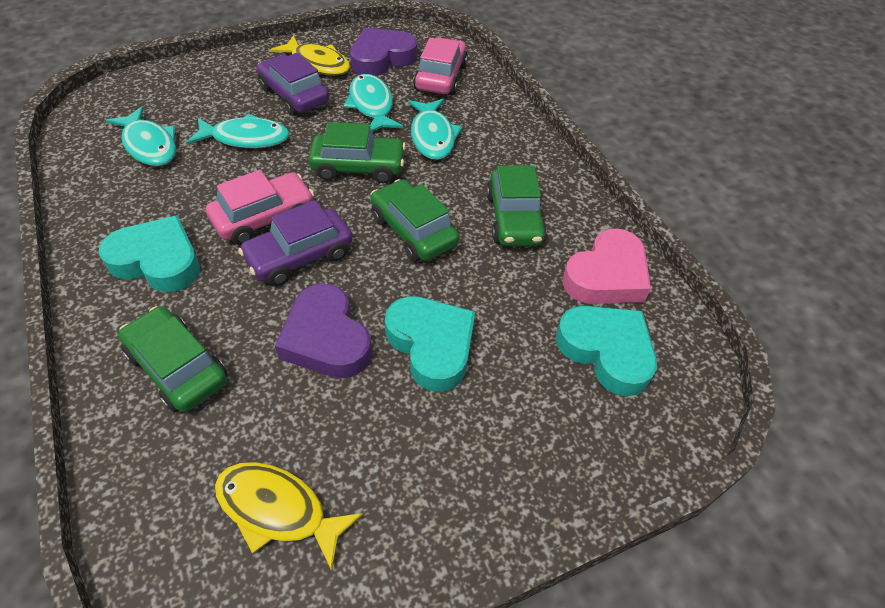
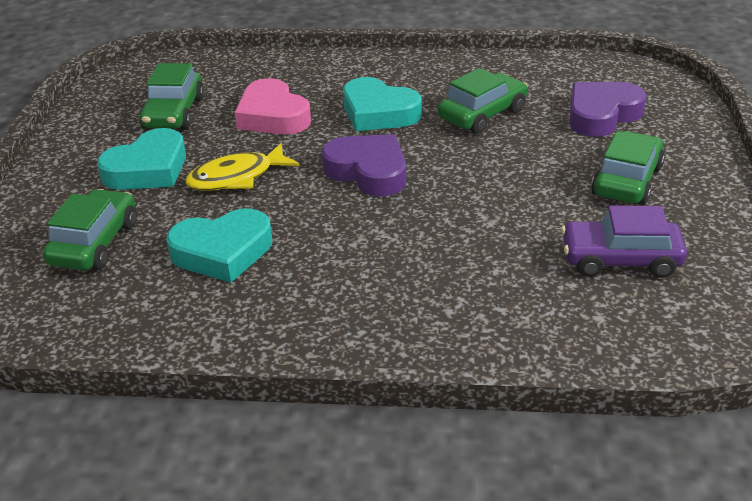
pink car: 2 -> 0
purple car: 2 -> 1
turquoise fish: 4 -> 0
yellow fish: 2 -> 1

